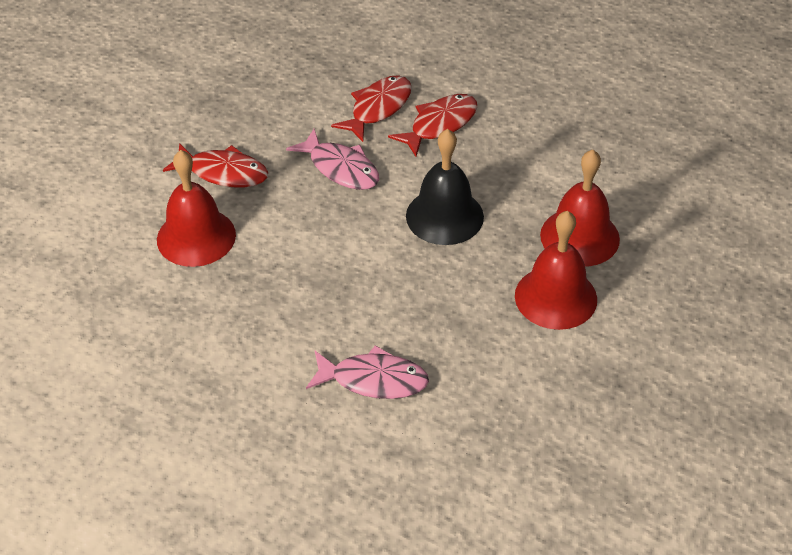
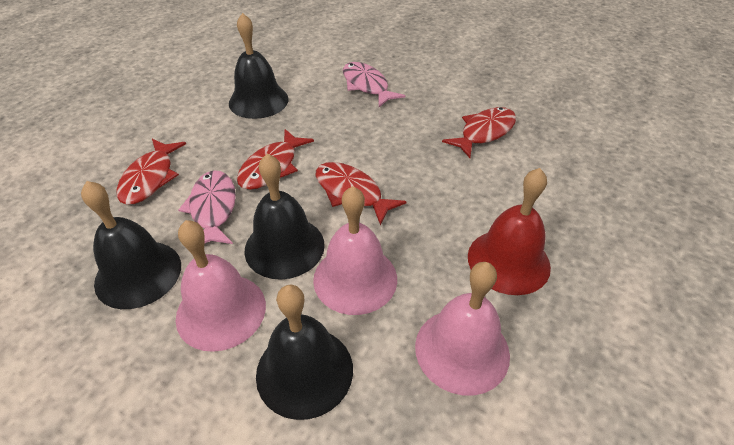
black bell: 1 -> 4
pink bell: 0 -> 3
red bell: 3 -> 1
red fish: 3 -> 4

